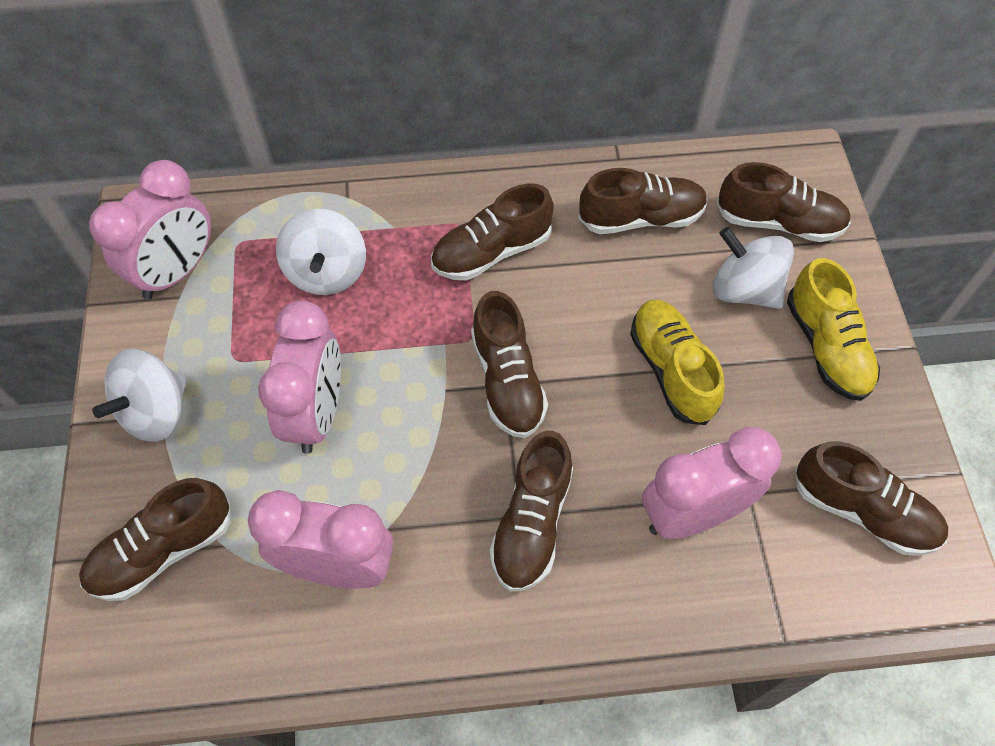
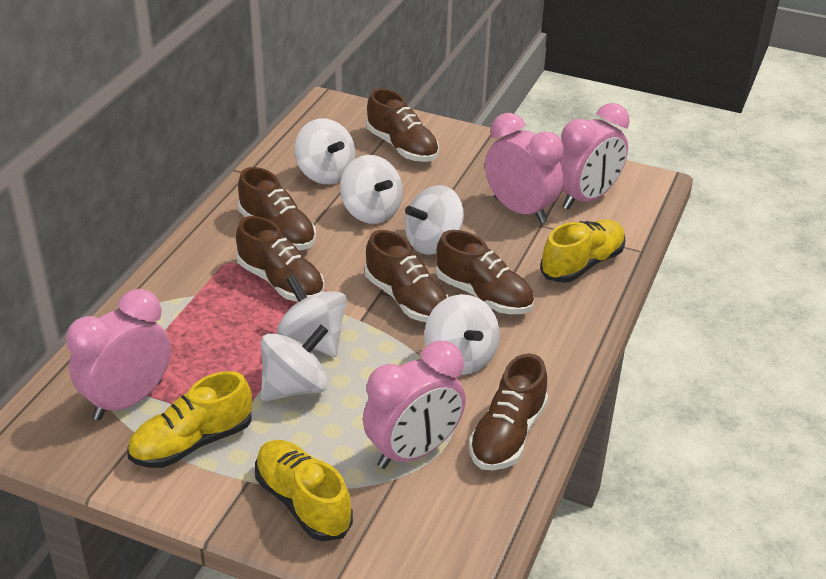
brown shoe: 7 -> 6
white spinning top: 3 -> 6
yellow shoe: 2 -> 3

